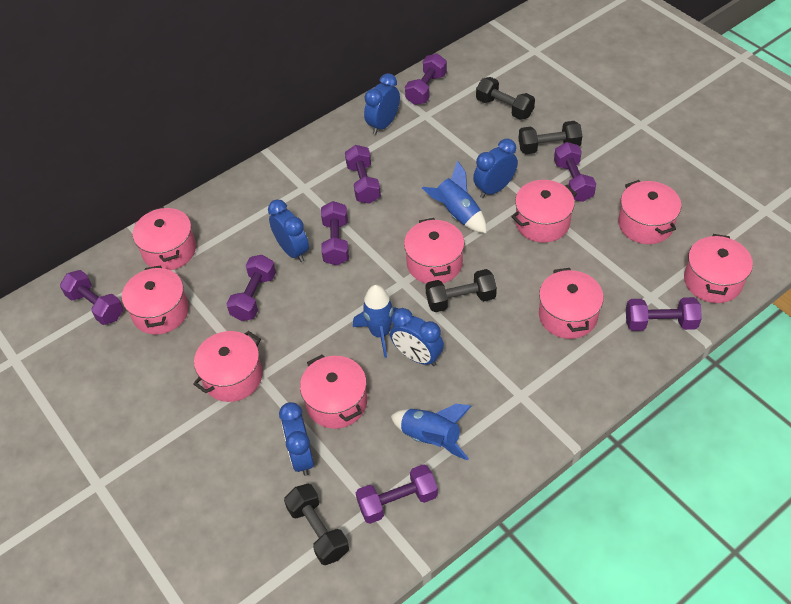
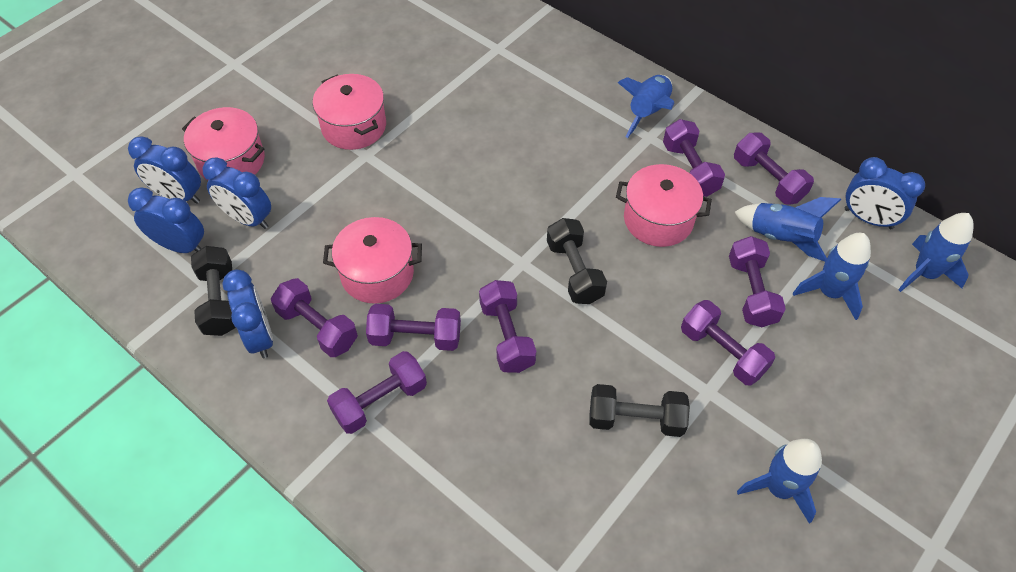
black dumbbell: 4 -> 3
blue rocket: 3 -> 5
pink pot: 9 -> 4

